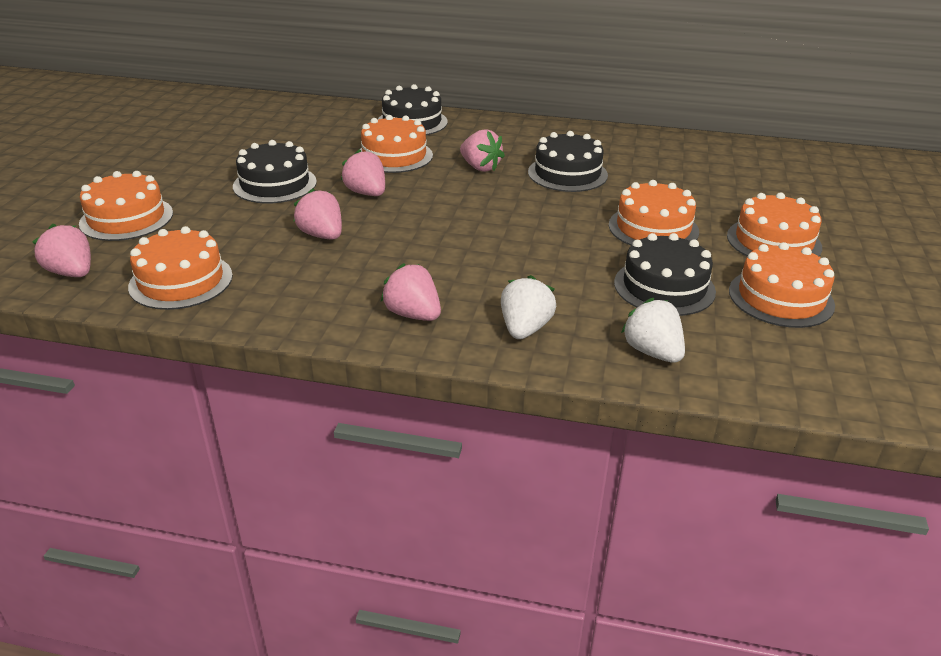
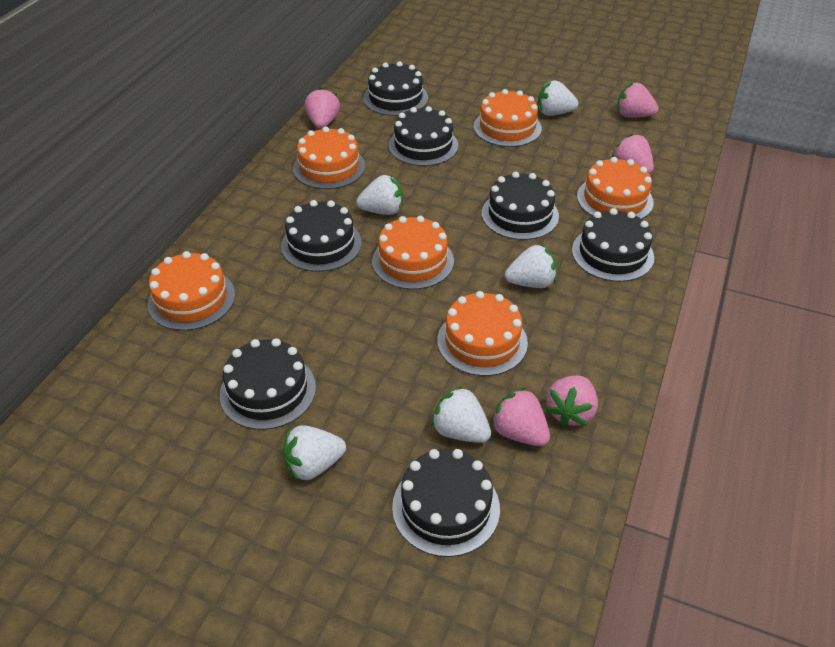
black cake: 4 -> 7
white strawberry: 2 -> 5

